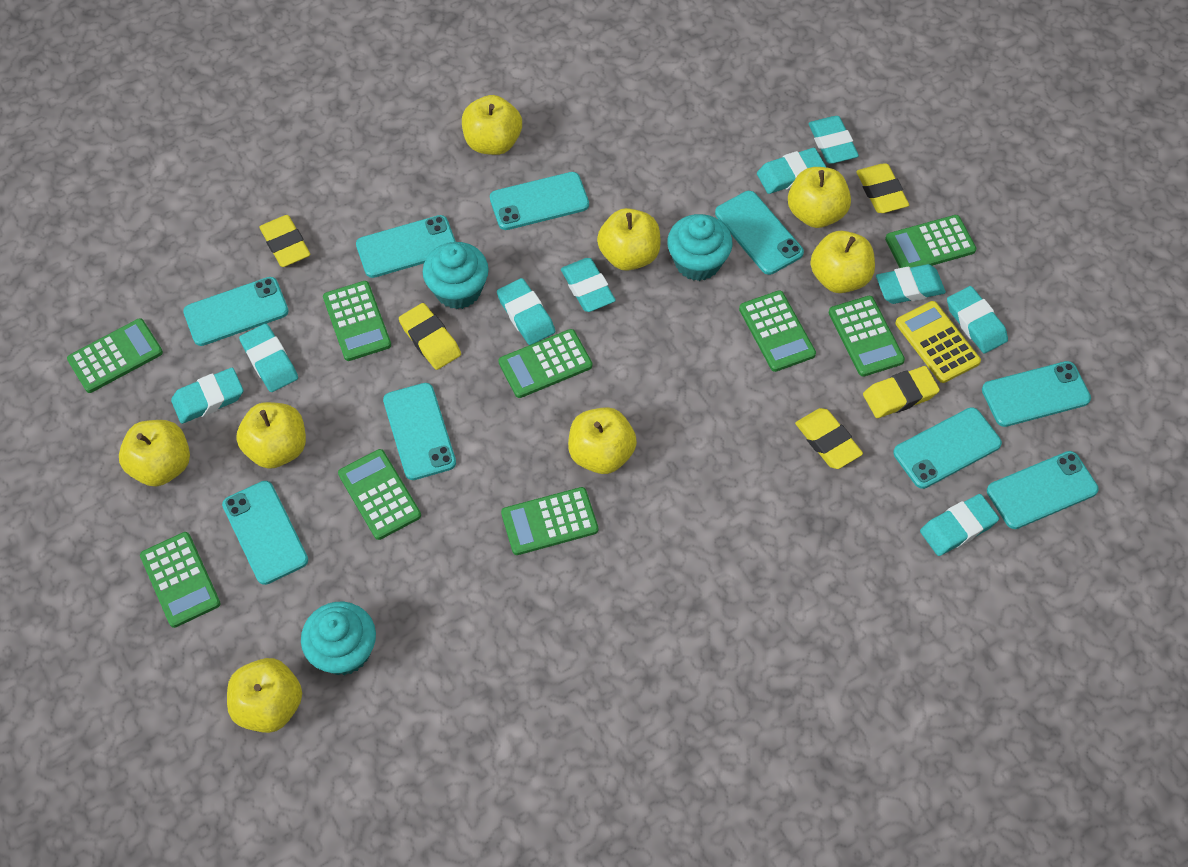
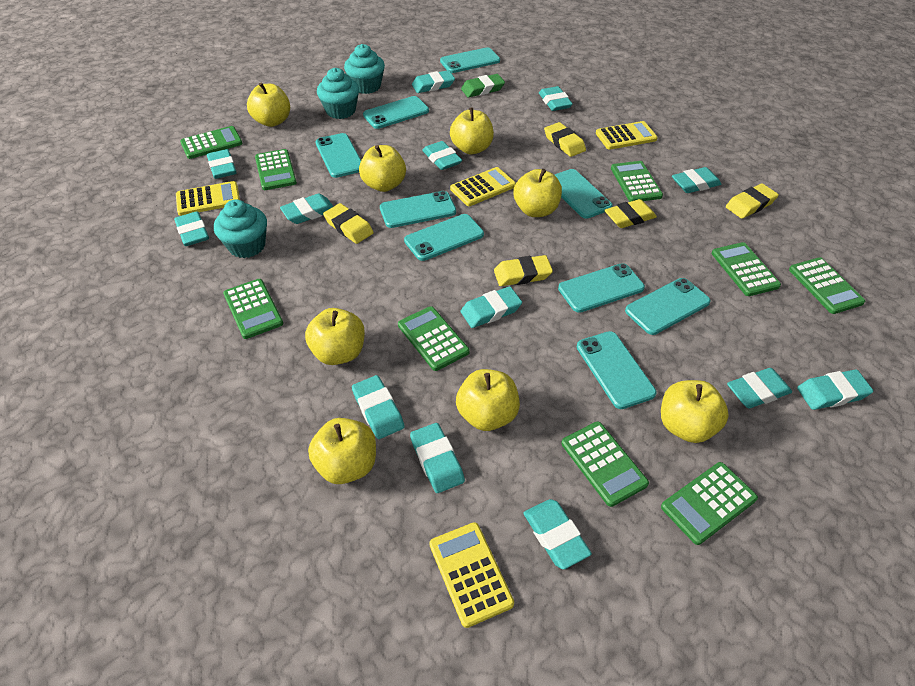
green eraser: 0 -> 1
turquoise eraser: 9 -> 13
yellow calculator: 1 -> 4

